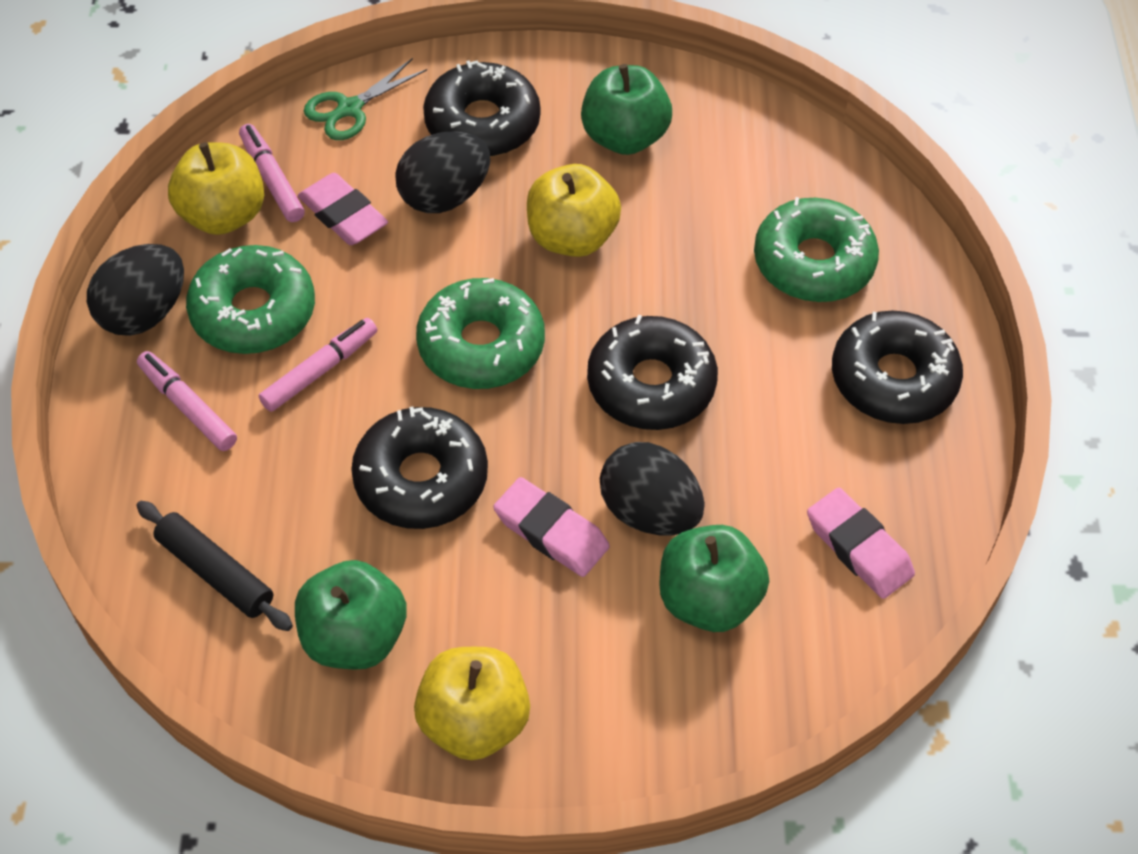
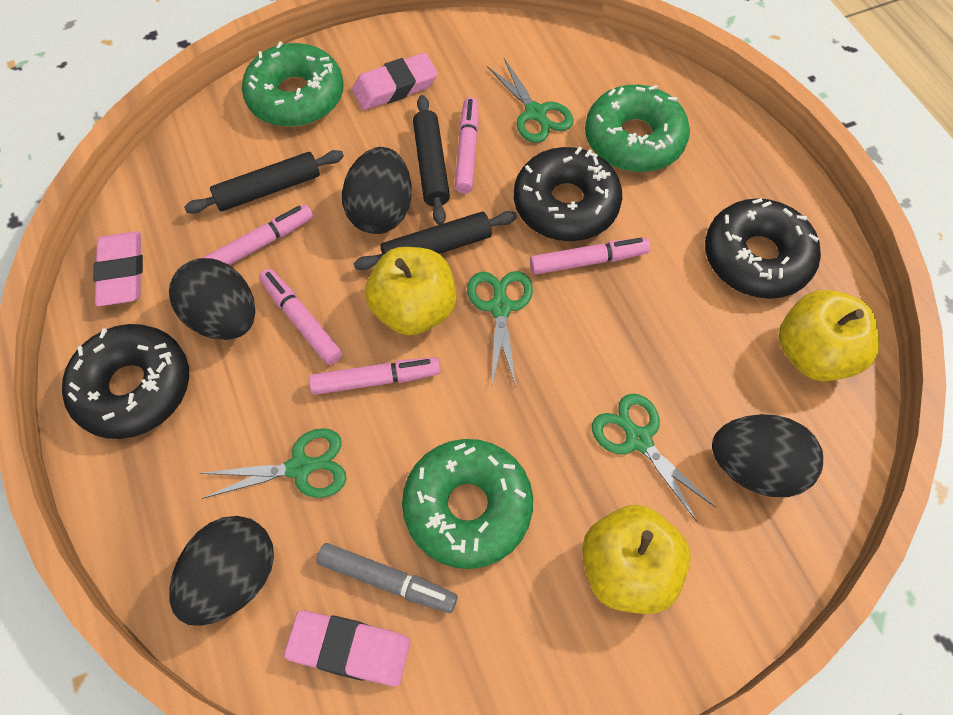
black donut: 4 -> 3
black egg: 3 -> 4
black rolling pin: 1 -> 3
green apple: 3 -> 0
green scissors: 1 -> 4
grey marker: 0 -> 1
pink marker: 3 -> 5

